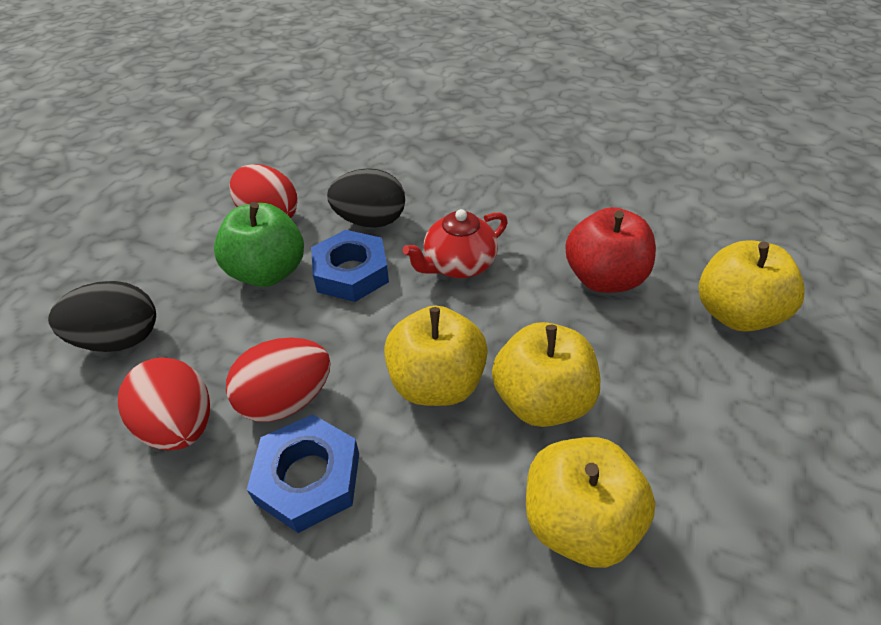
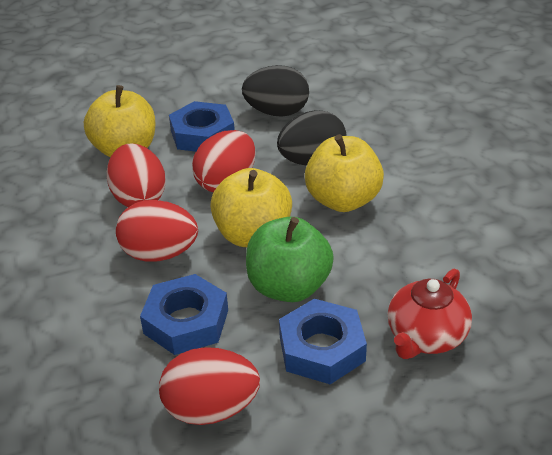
blue nut: 2 -> 3
red apple: 1 -> 0
red egg: 3 -> 4
yellow apple: 4 -> 3

